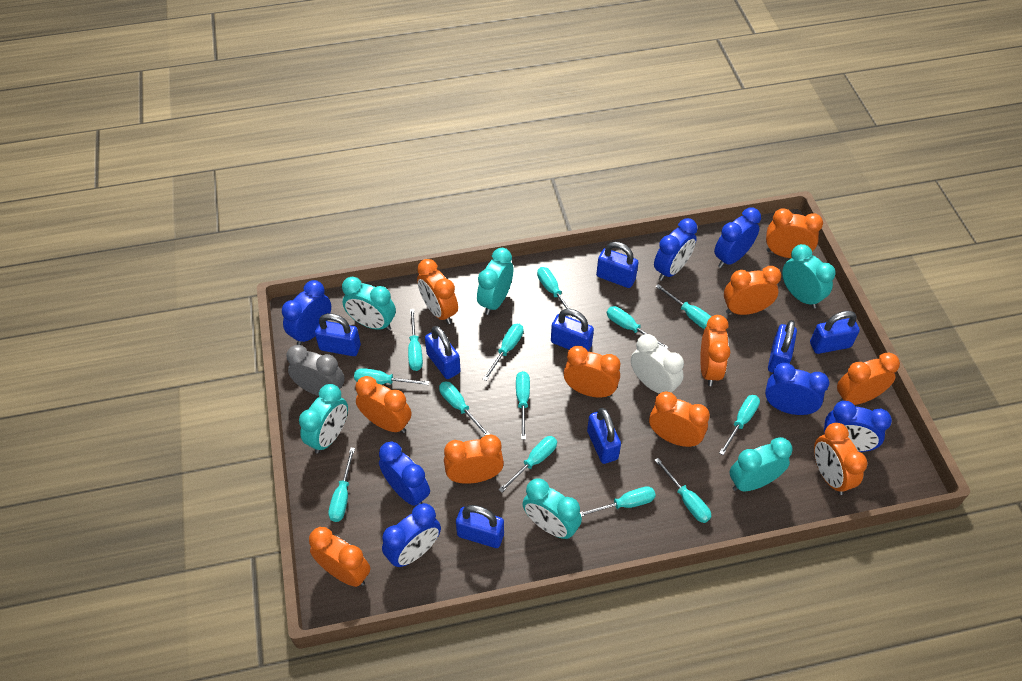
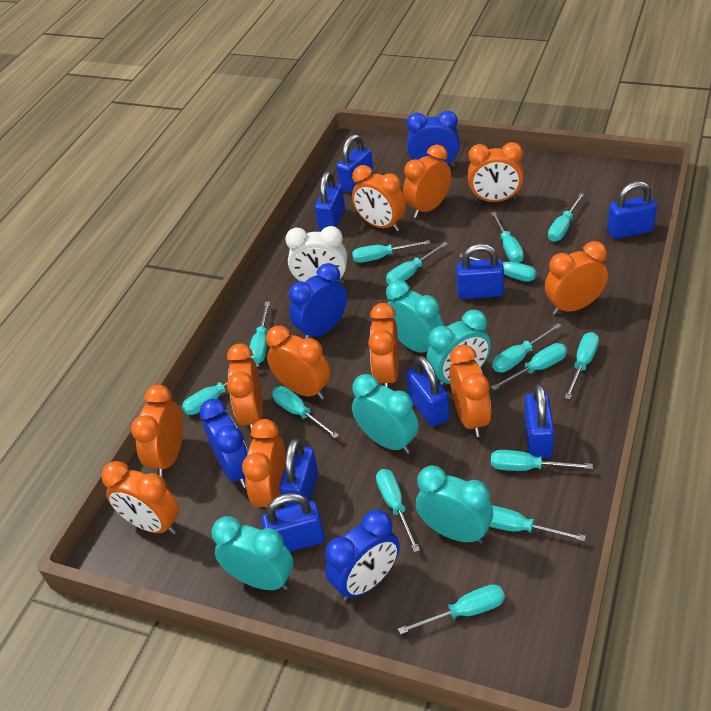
blue clock: 7 -> 4
grey clock: 1 -> 0
turquoise clock: 6 -> 5
turquoise screwdriver: 13 -> 15

